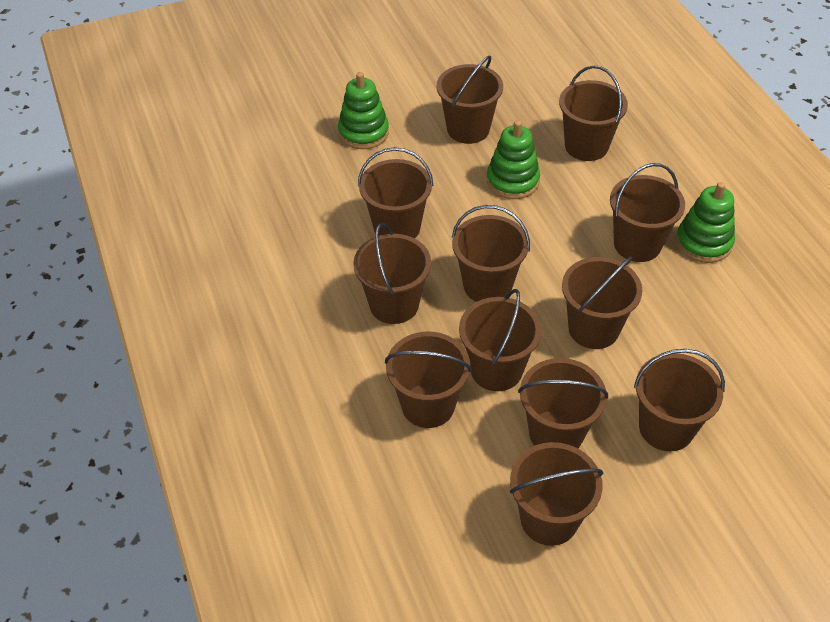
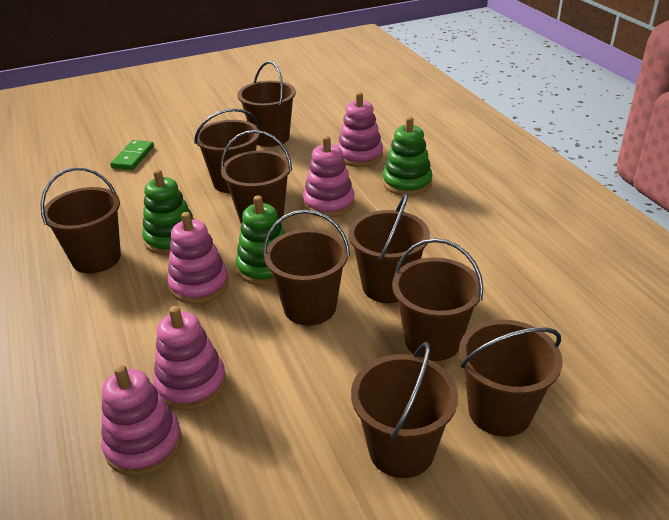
brown bucket: 12 -> 9
green domino: 0 -> 1
pink stacking toy: 0 -> 5

